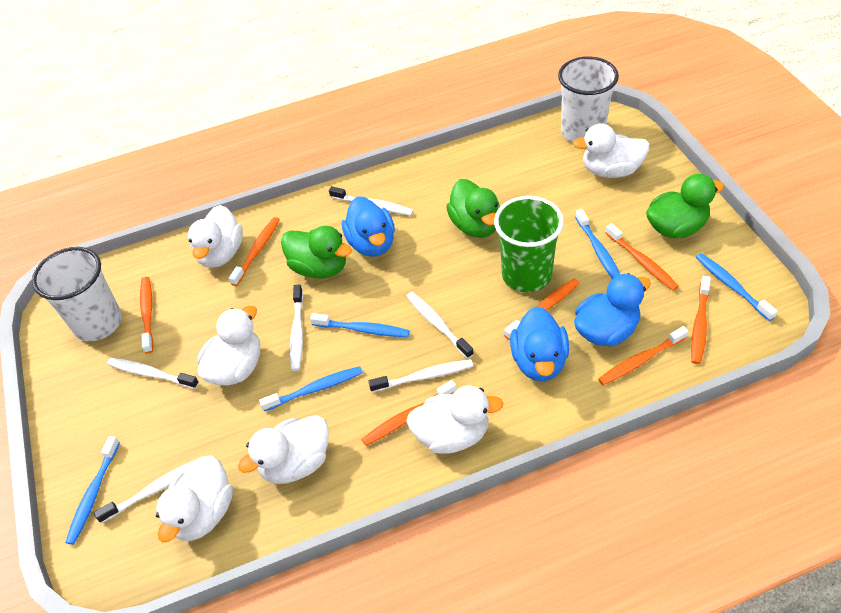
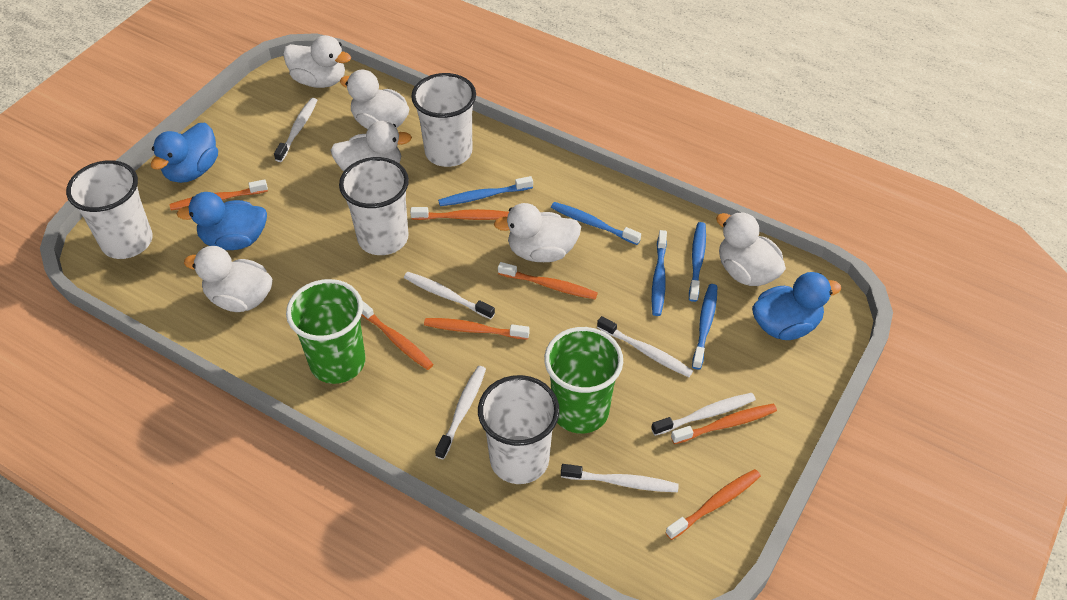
green cup: 1 -> 2
green duck: 3 -> 0
white cup: 2 -> 4

